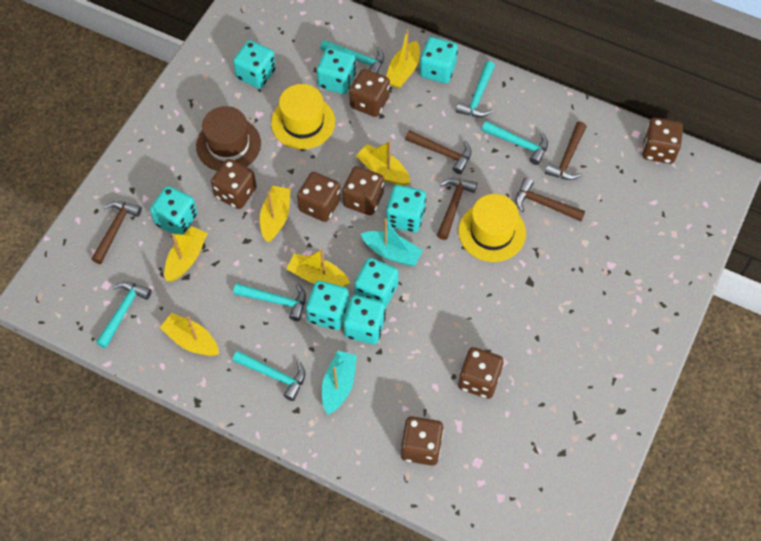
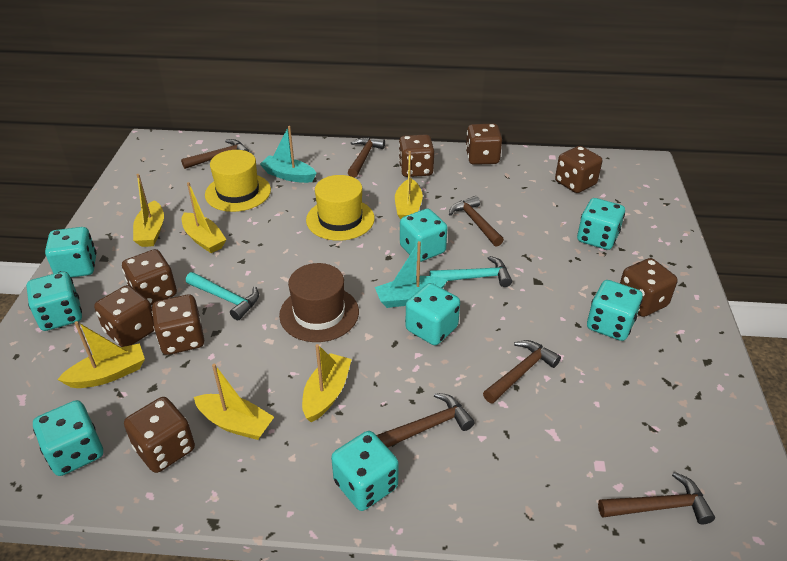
brown dice: 7 -> 8
brown hammer: 5 -> 6
turquoise hammer: 6 -> 2

